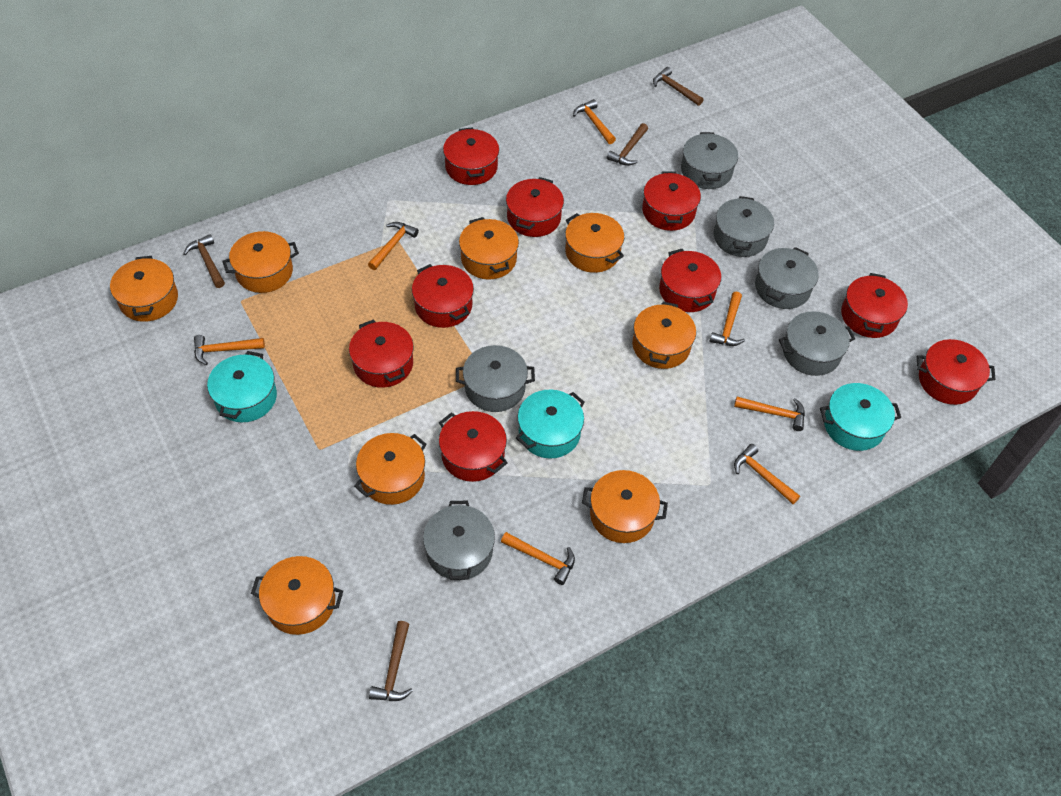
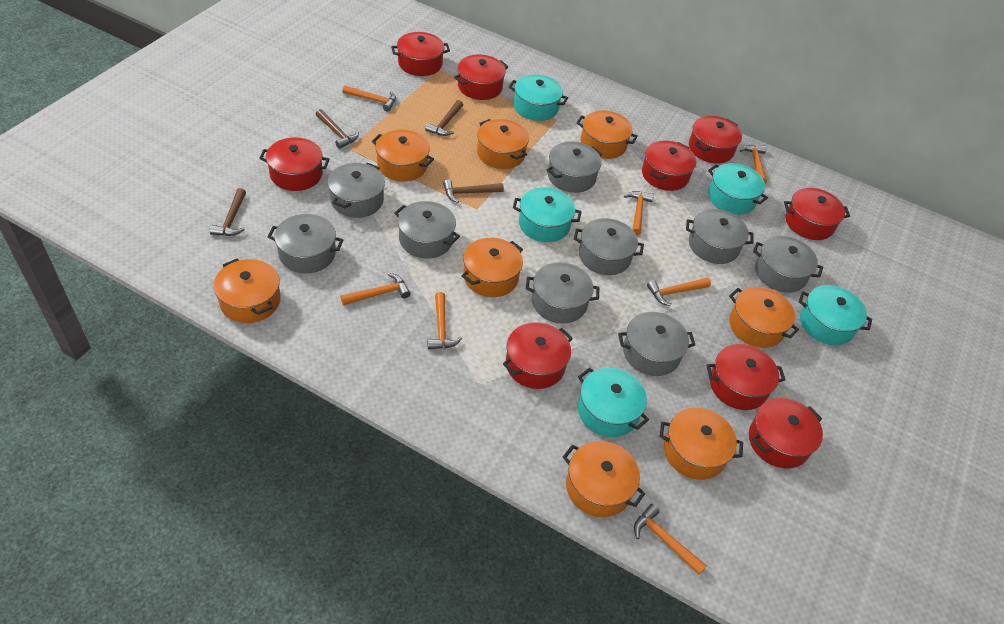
grey pot: 6 -> 9
turquoise pot: 3 -> 5

